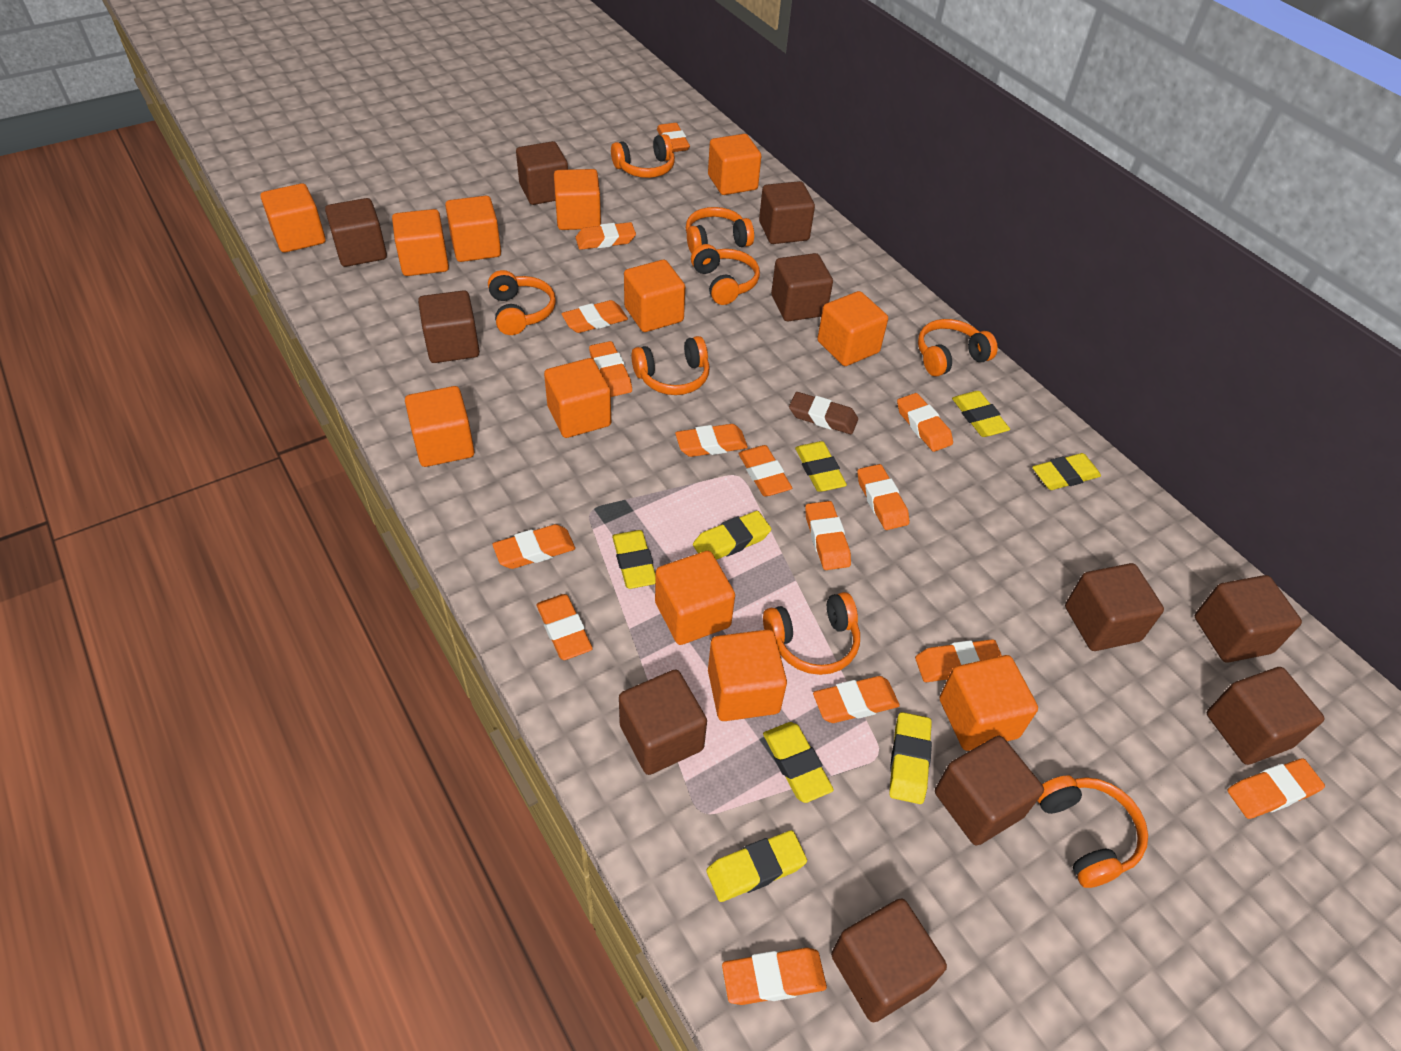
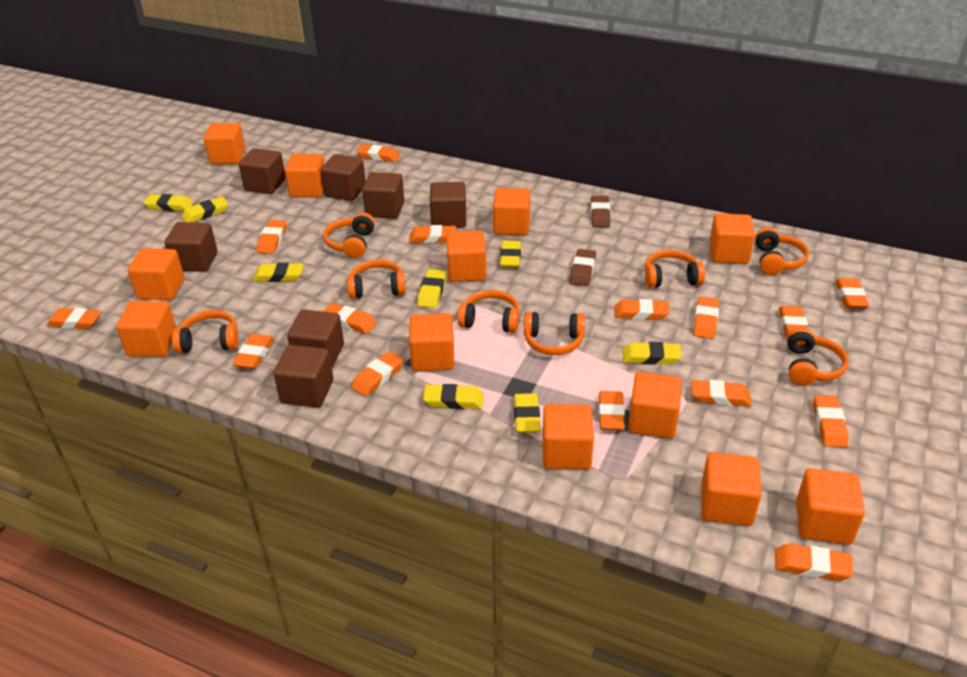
brown cube: 11 -> 7
brown eraser: 1 -> 2

